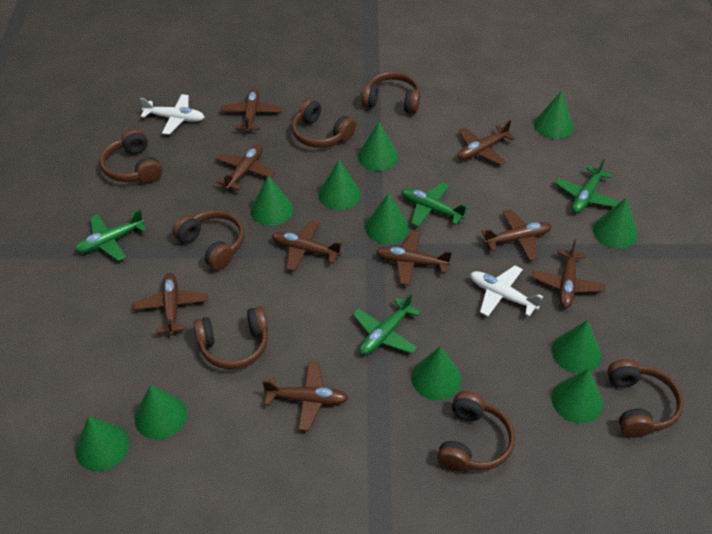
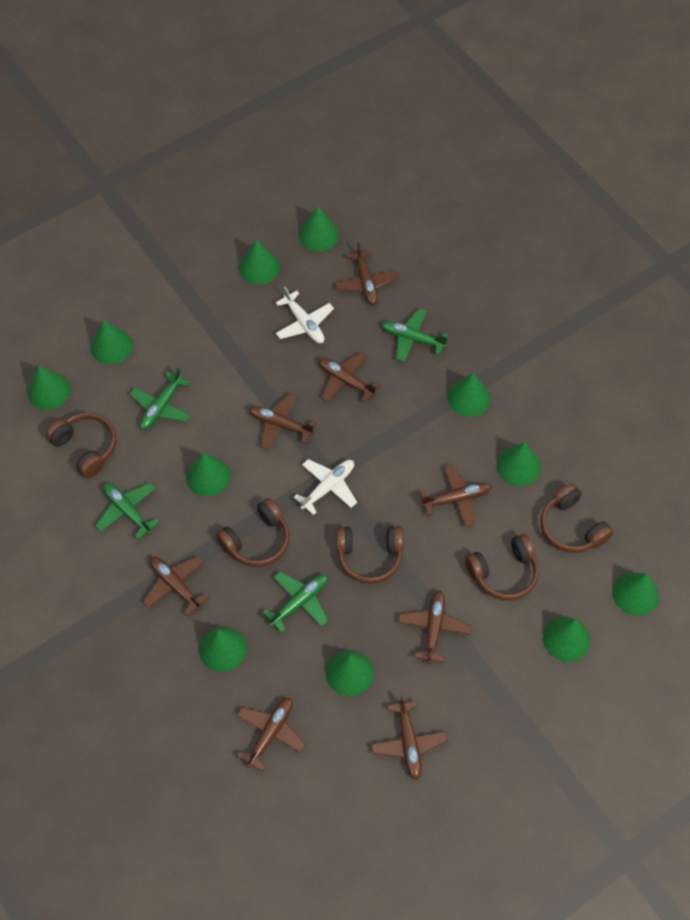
brown headphones: 7 -> 5
brown plane: 9 -> 8

